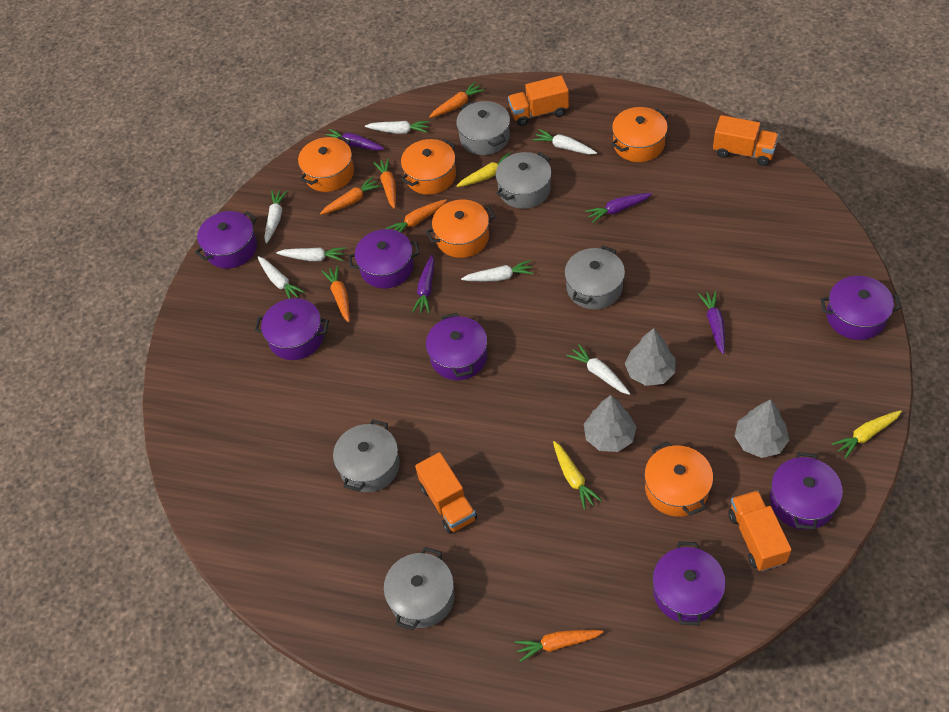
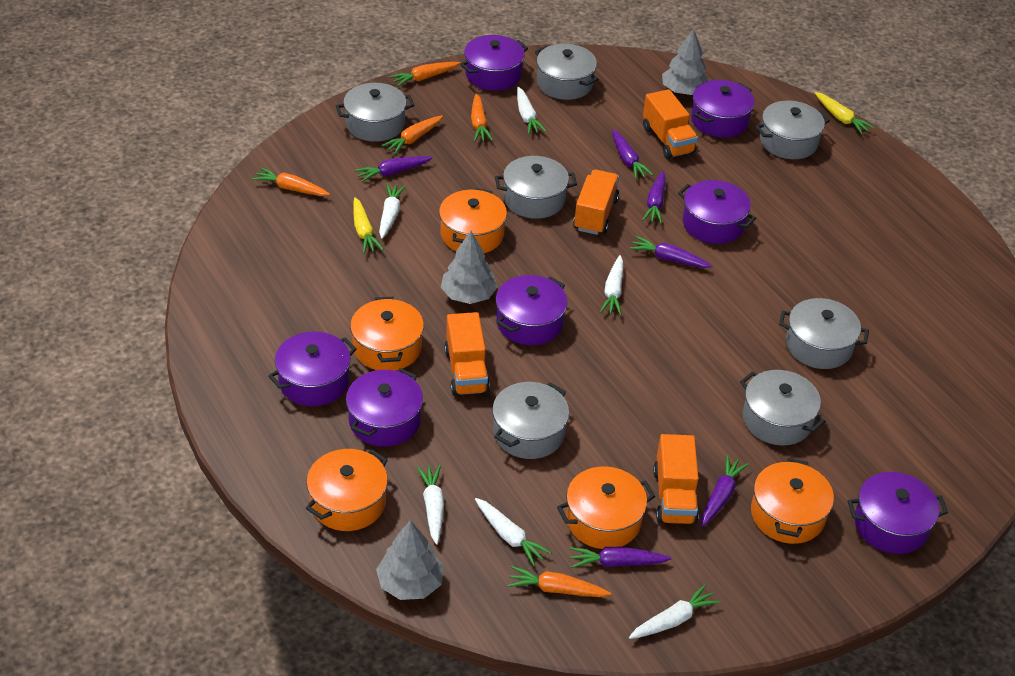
grey pot: 5 -> 7
orange carrot: 6 -> 5
purple carrot: 4 -> 6
white carrot: 7 -> 6
yellow carrot: 3 -> 2

